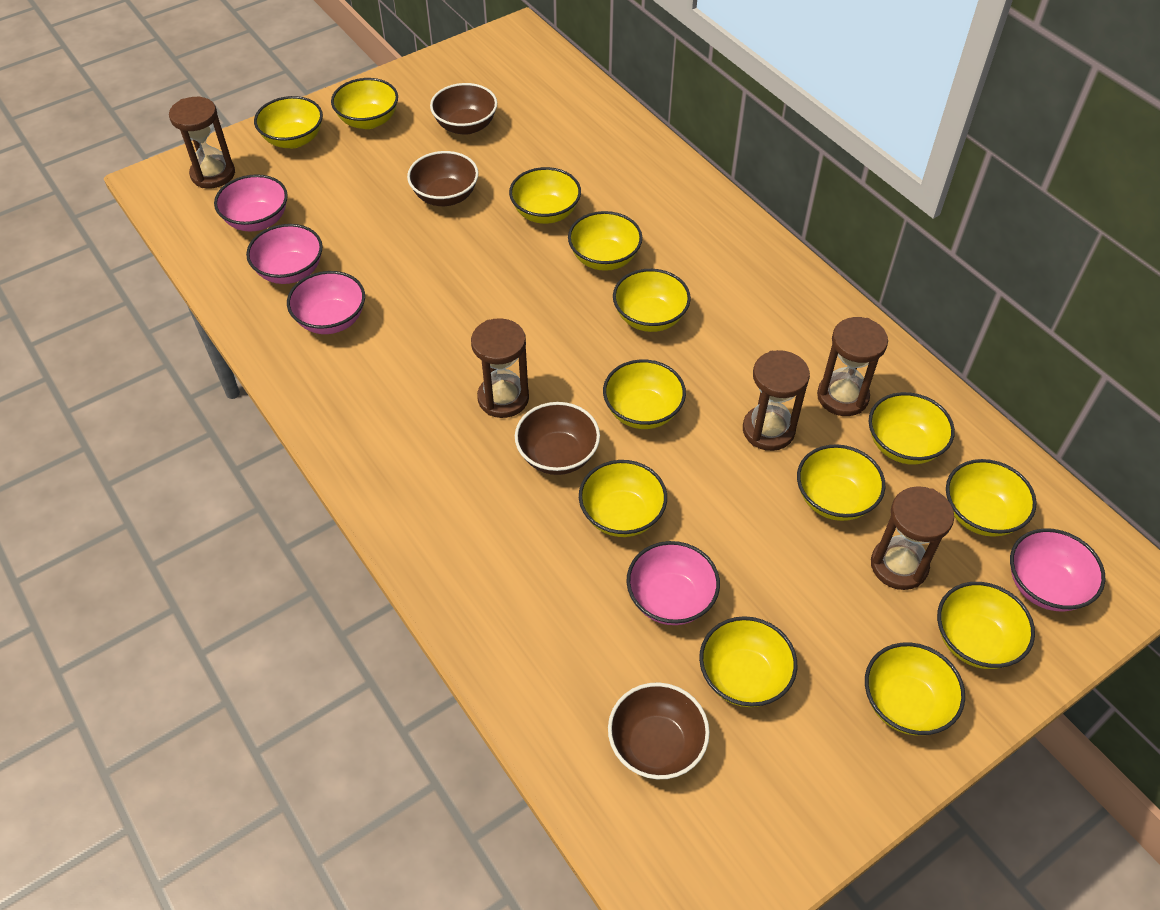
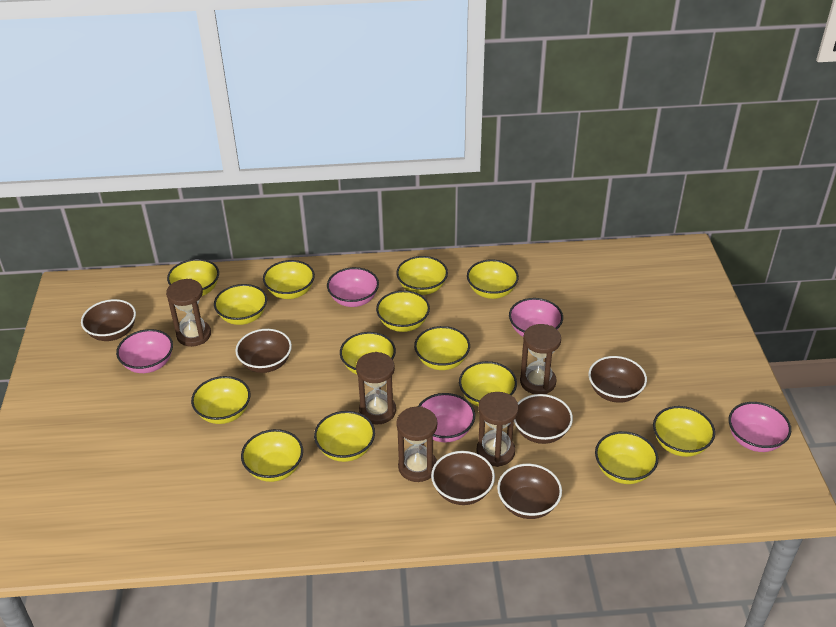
brown bowl: 4 -> 6
yellow bowl: 13 -> 14

